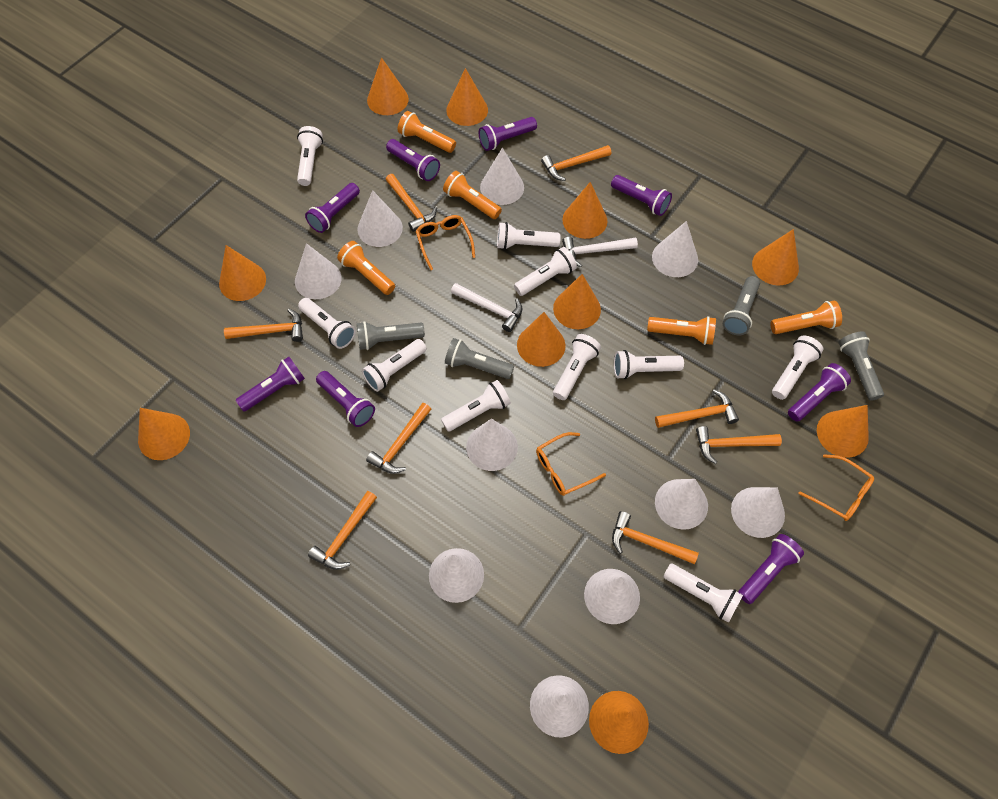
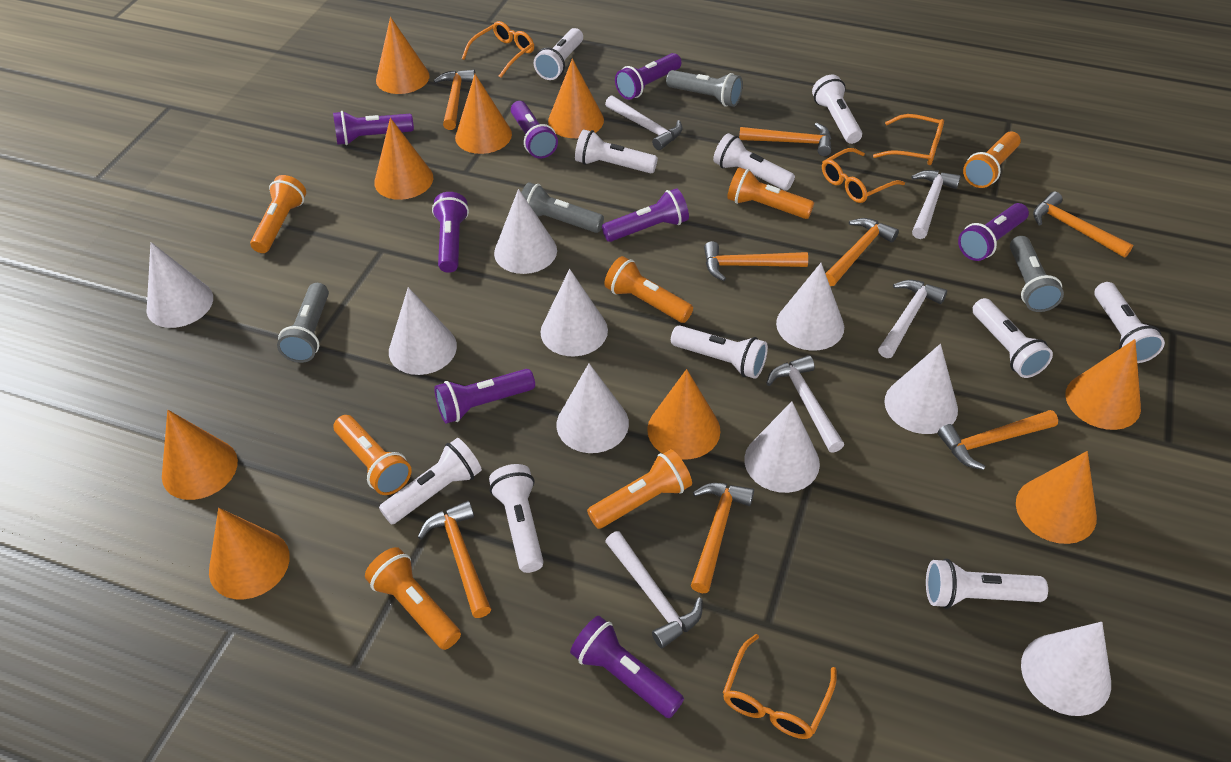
orange cone: 10 -> 9
orange flashlight: 5 -> 7
orange glasses: 3 -> 4
white cone: 10 -> 9
white hammer: 2 -> 5

